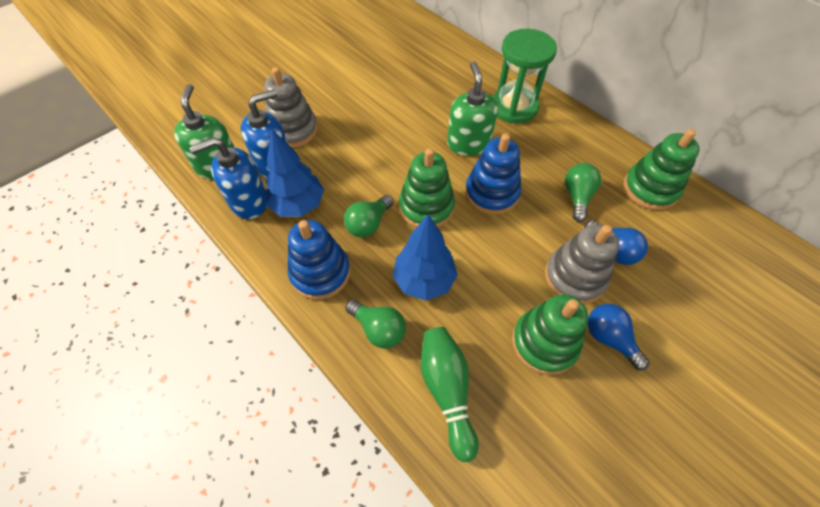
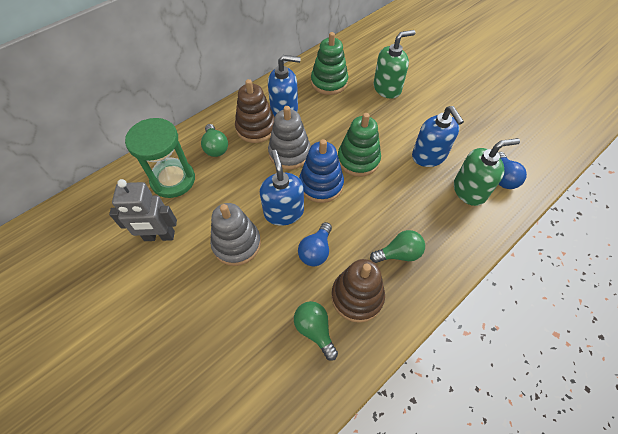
blue soap dispenser: 2 -> 3
blue stacking toy: 2 -> 1
blue tree: 2 -> 0
brown stacking toy: 0 -> 2
green bowling pin: 1 -> 0
green stacking toy: 3 -> 2
grey robot: 0 -> 1

